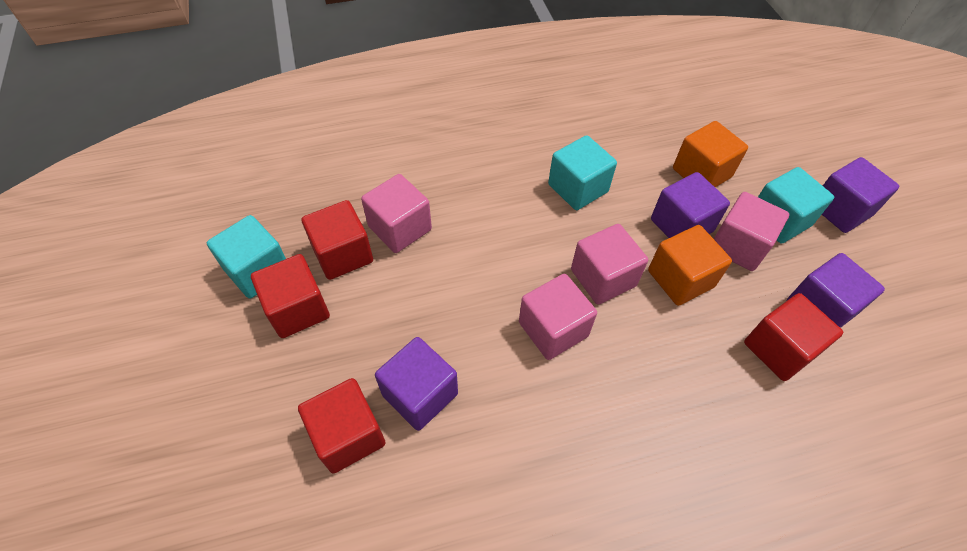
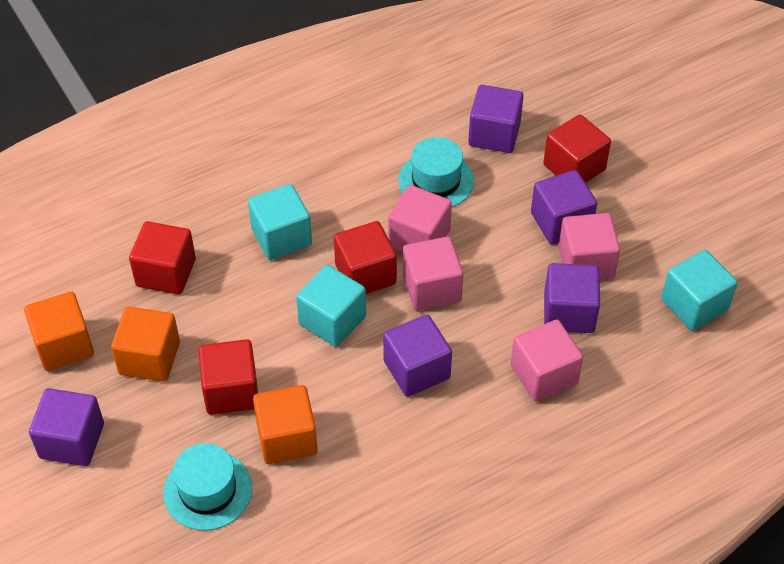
orange cube: 2 -> 3
purple cube: 4 -> 5
turquoise hat: 0 -> 2

